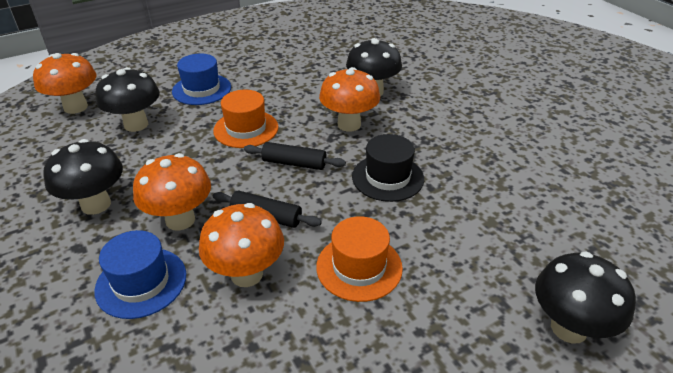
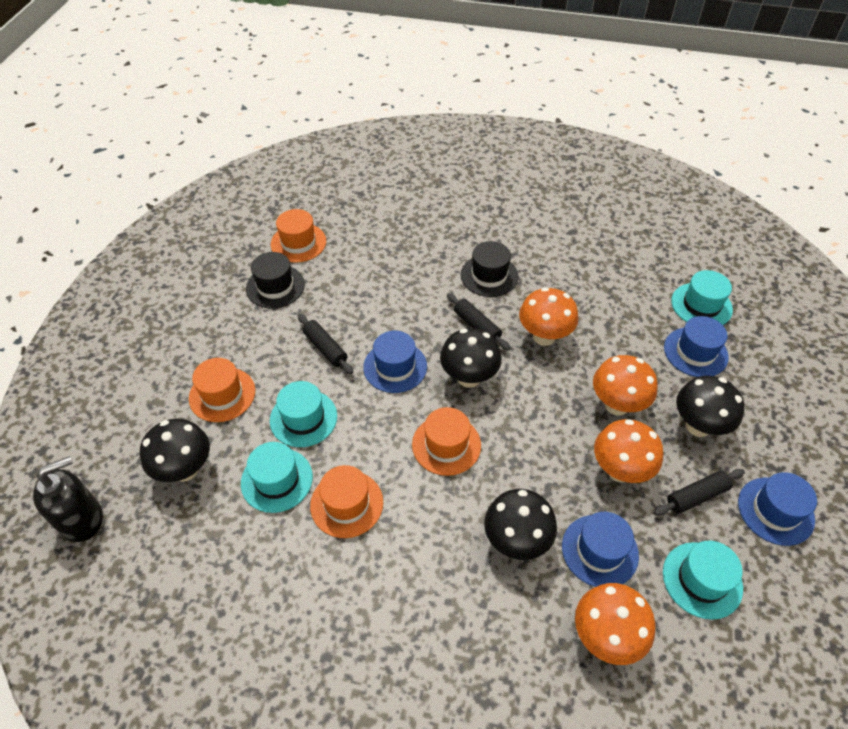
black hat: 1 -> 2
black rolling pin: 2 -> 3
black soap dispenser: 0 -> 1
blue hat: 2 -> 4
orange hat: 2 -> 4
turquoise hat: 0 -> 4

